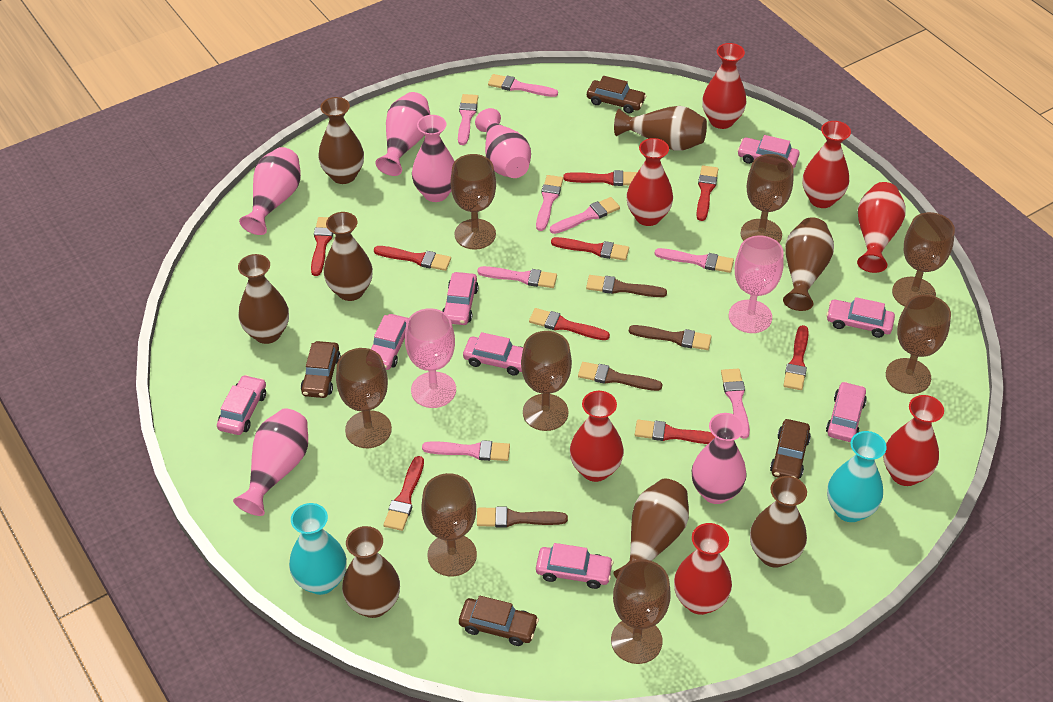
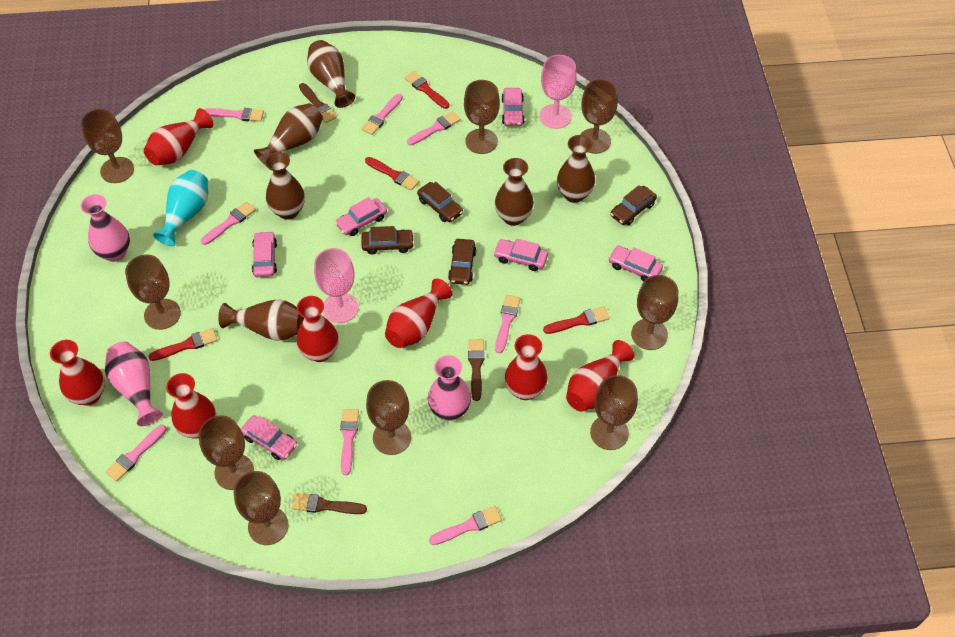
brown brush: 4 -> 3
brown goblet: 8 -> 9
brown vase: 8 -> 6
pink car: 8 -> 6
pink vase: 6 -> 3
red brush: 9 -> 4
turquoise vase: 2 -> 1

